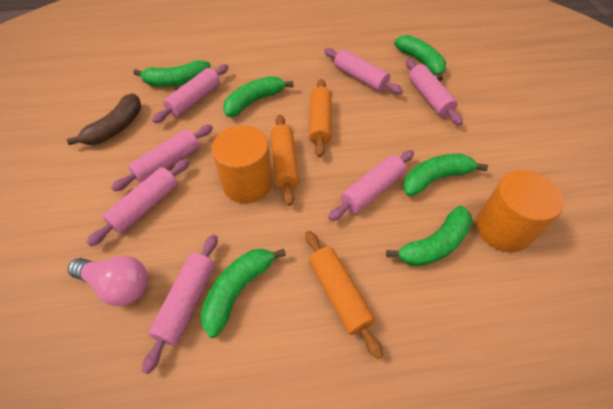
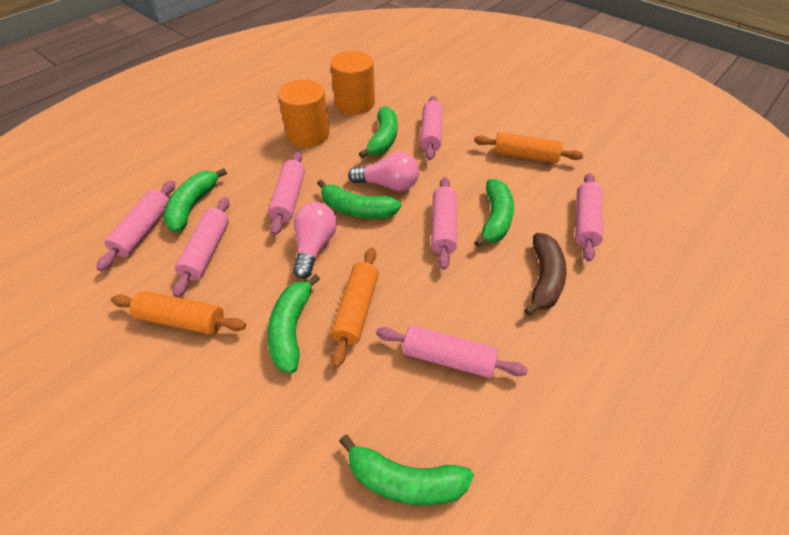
pink light bulb: 1 -> 2

